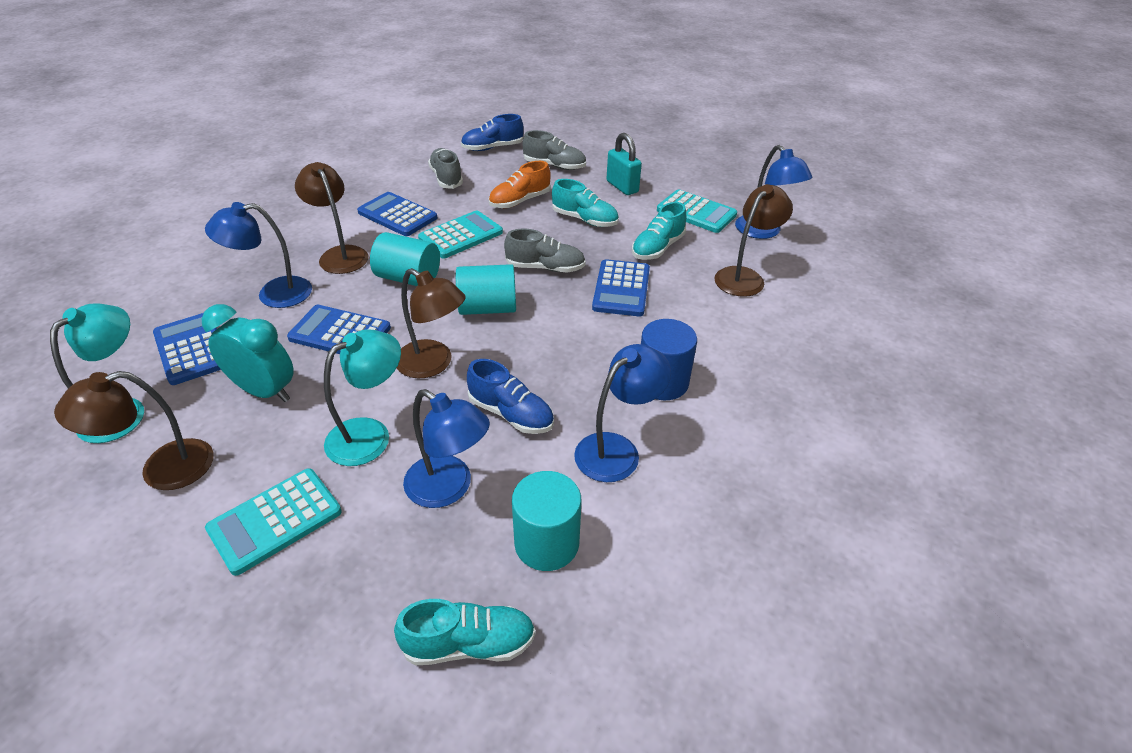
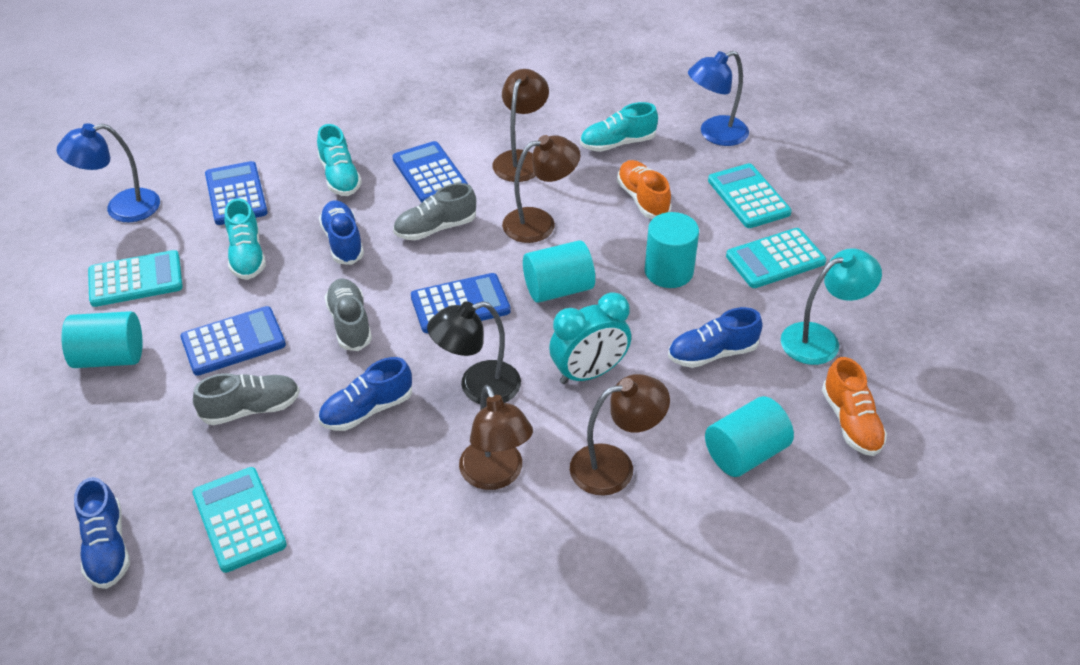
black lamp: 0 -> 1
blue cylinder: 1 -> 0
blue lamp: 4 -> 2
blue shoe: 2 -> 4
orange shoe: 1 -> 2
turquoise calculator: 3 -> 4
turquoise cylinder: 3 -> 4
turquoise lamp: 2 -> 1
turquoise padlock: 1 -> 0

